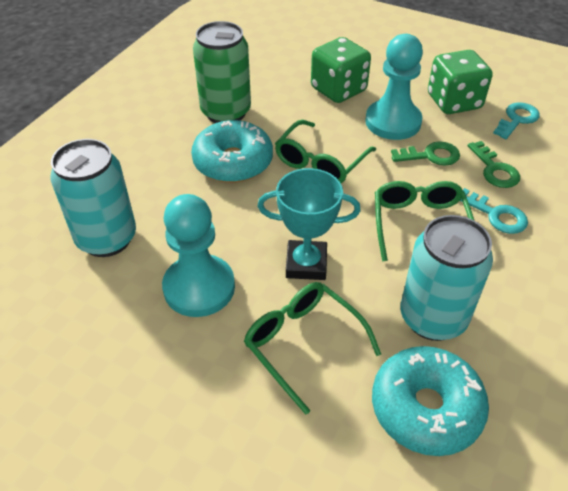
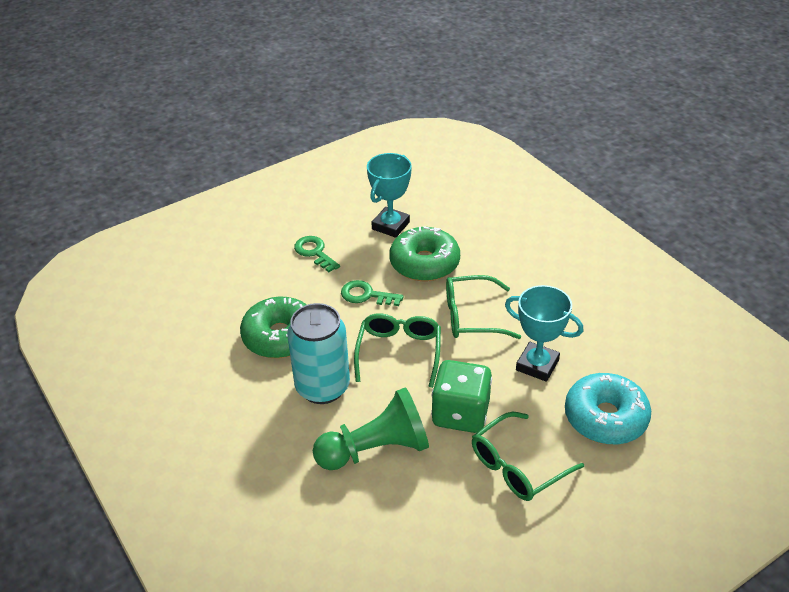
green can: 1 -> 0
green dice: 2 -> 1
green donut: 0 -> 2
green pawn: 0 -> 1
turquoise can: 2 -> 1
turquoise donut: 2 -> 1
turquoise key: 2 -> 0
turquoise pawn: 2 -> 0
turquoise trophy: 1 -> 2

